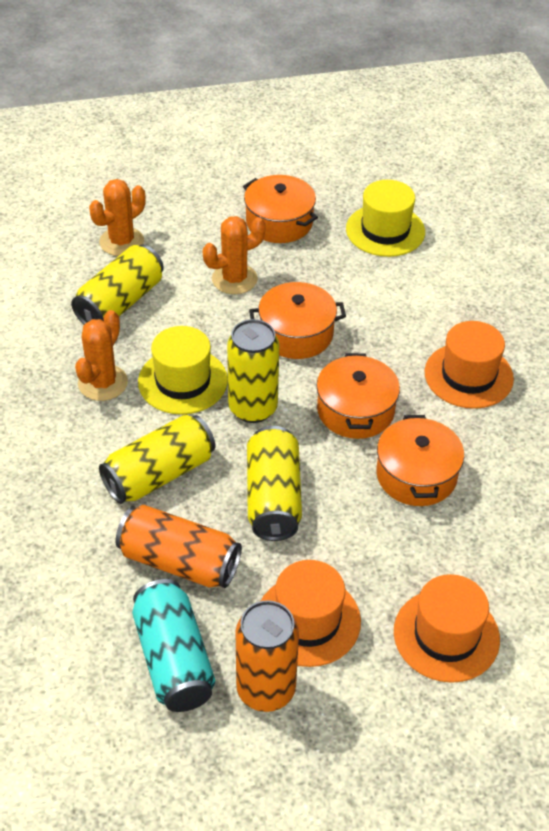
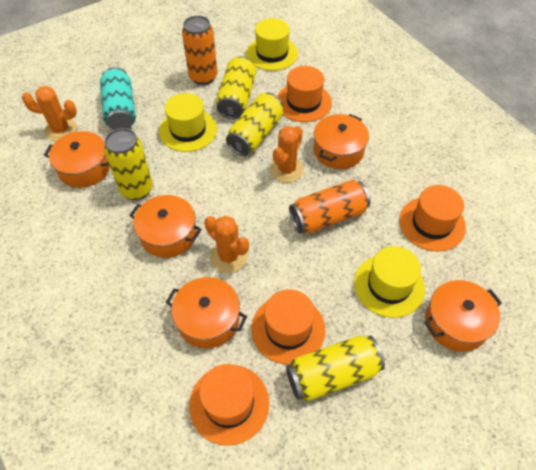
orange hat: 3 -> 4
orange pot: 4 -> 5
yellow hat: 2 -> 3

